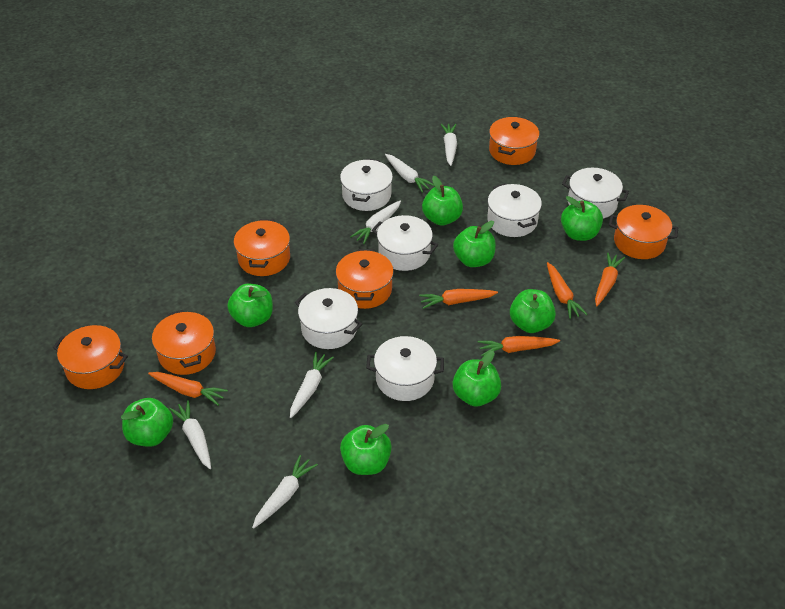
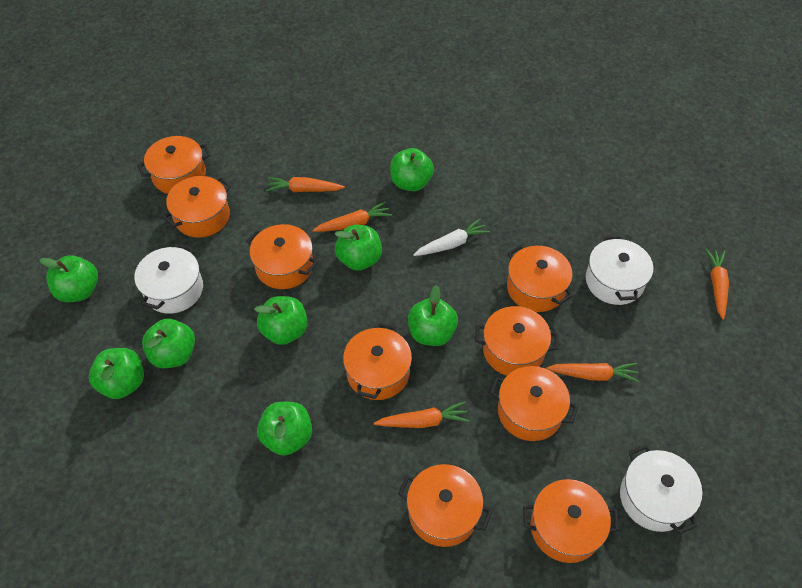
orange pot: 6 -> 9
white carrot: 6 -> 1
white pot: 6 -> 3

